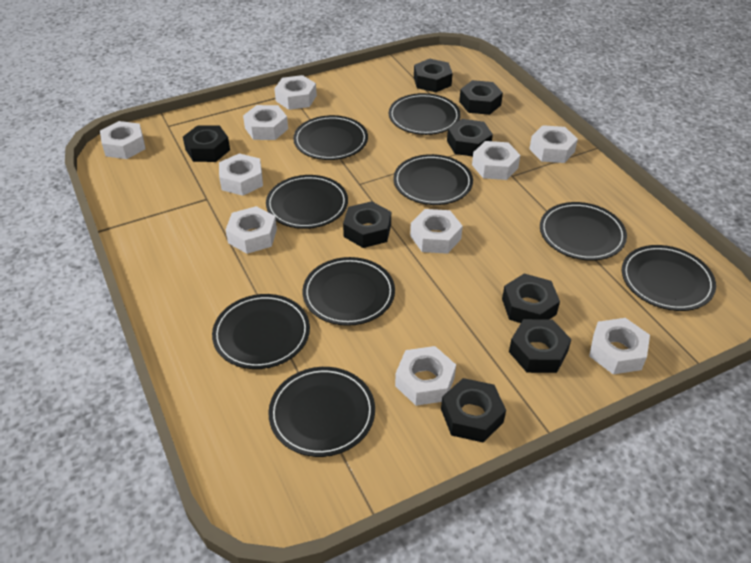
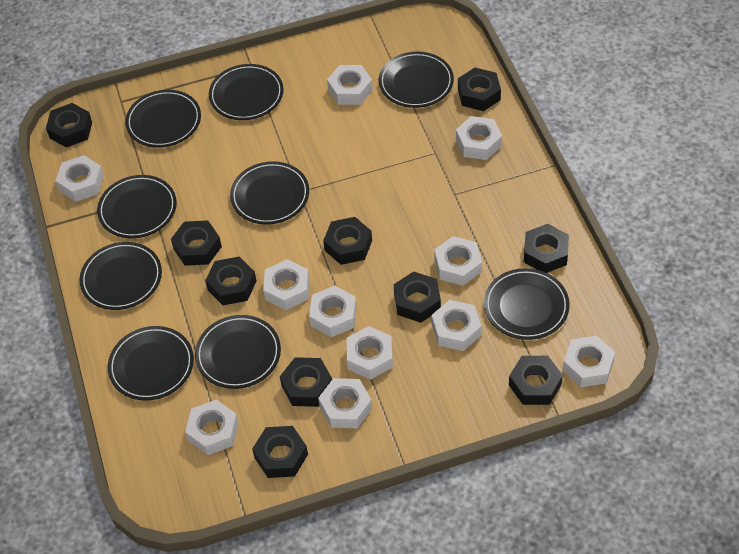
black nut: 8 -> 10
white nut: 10 -> 11

